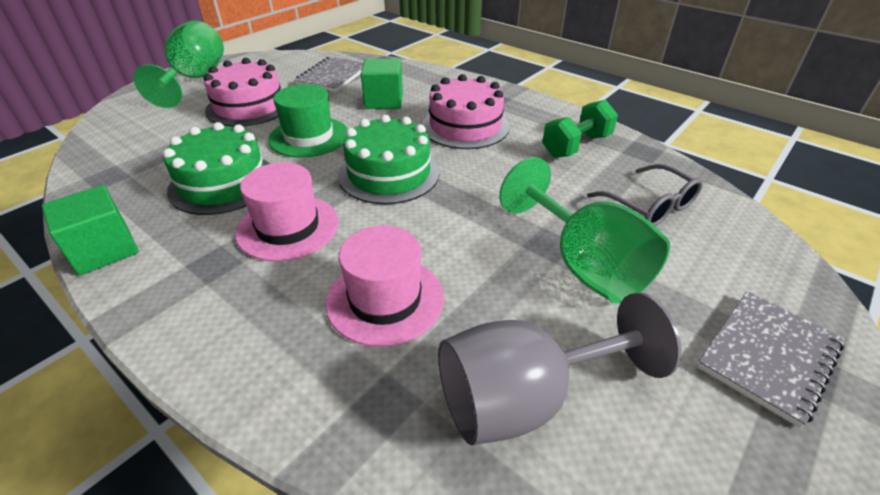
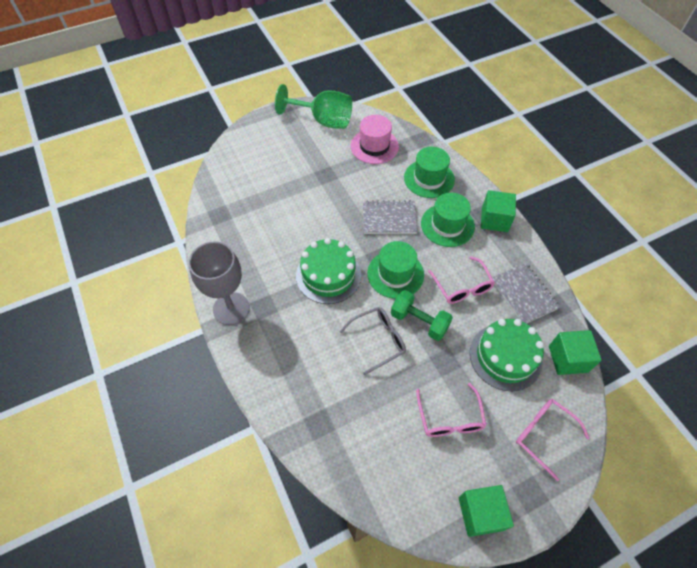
green cube: 2 -> 3
green goblet: 2 -> 1
green hat: 1 -> 3
pink cake: 2 -> 0
pink glasses: 0 -> 3
pink hat: 2 -> 1

